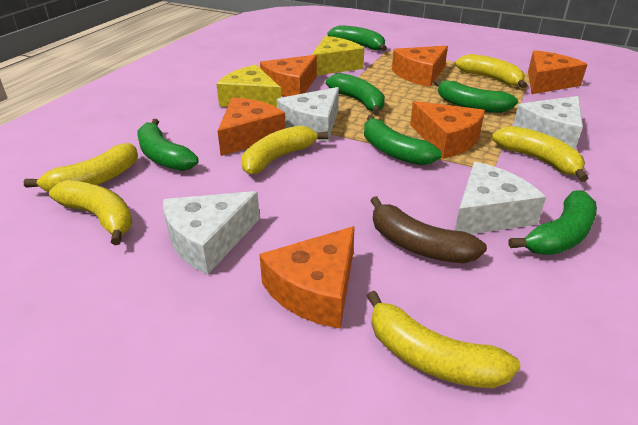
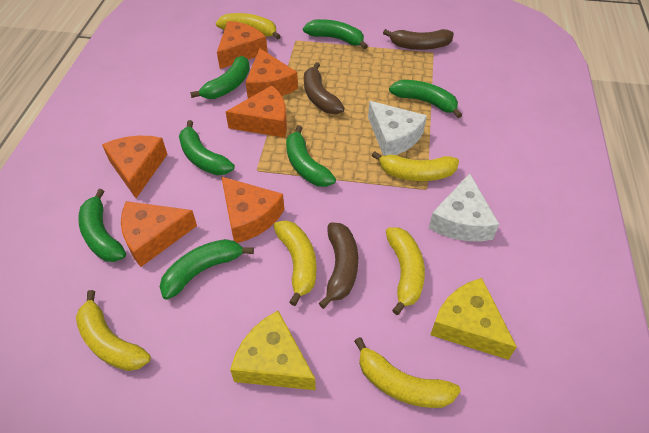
brown banana: 1 -> 3
green banana: 6 -> 7
white cheese: 4 -> 2

